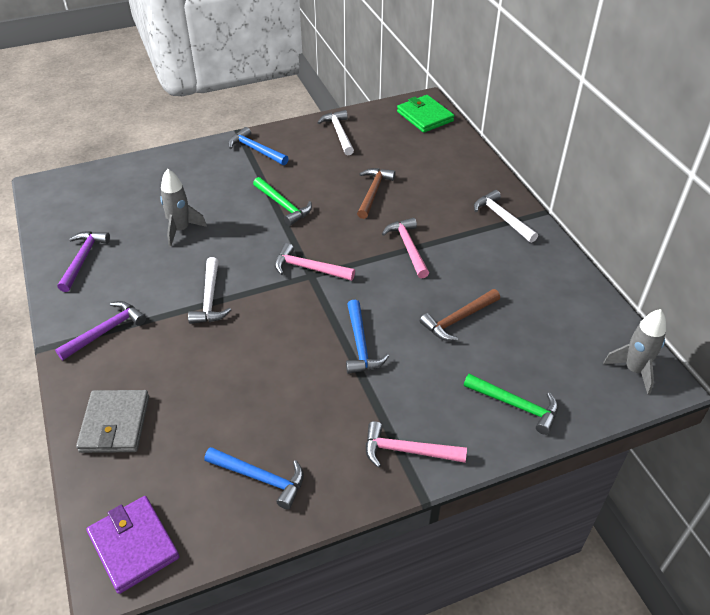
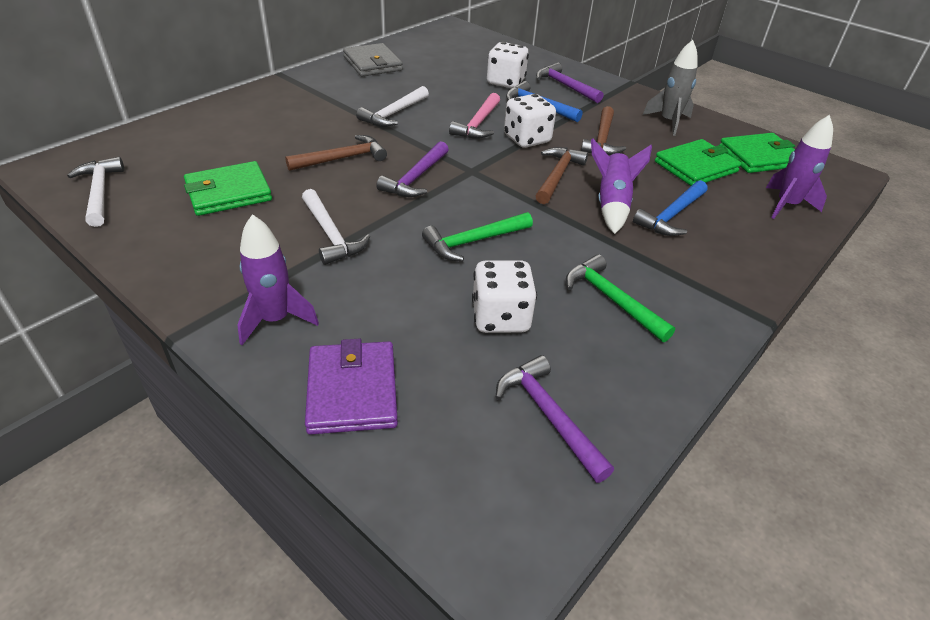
blue hammer: 3 -> 2
brown hammer: 2 -> 3
green wallet: 1 -> 3
grey rocket: 2 -> 1
pink hammer: 3 -> 1
purple hammer: 2 -> 3
purple rocket: 0 -> 3
white dice: 0 -> 3

